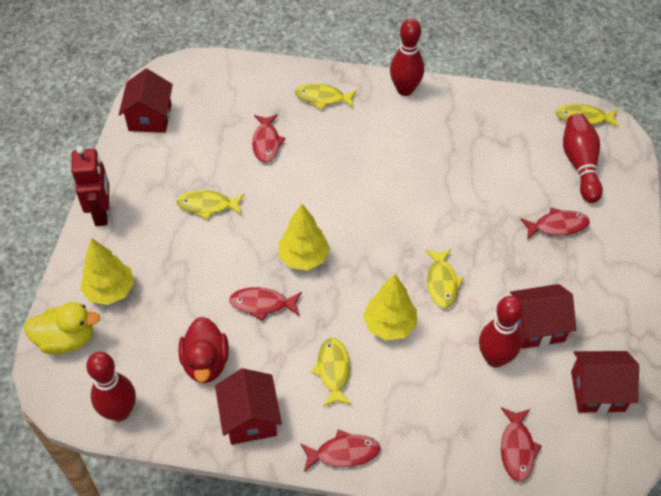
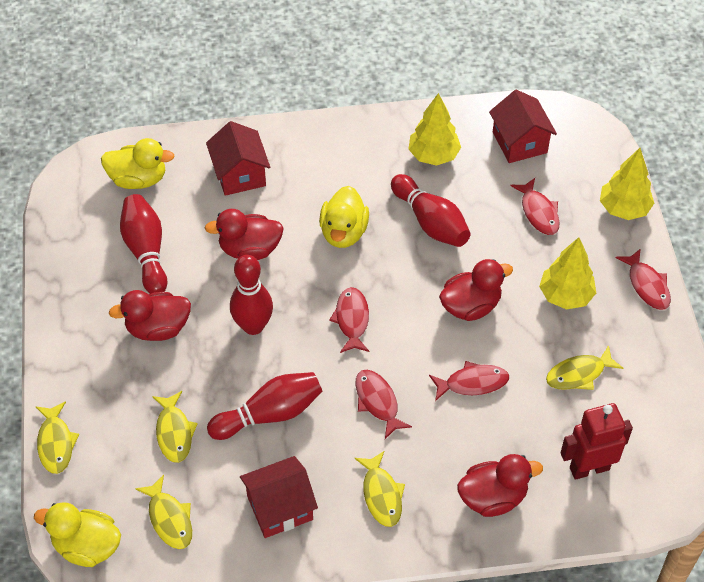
red duck: 1 -> 4
red house: 4 -> 3
yellow duck: 1 -> 3

